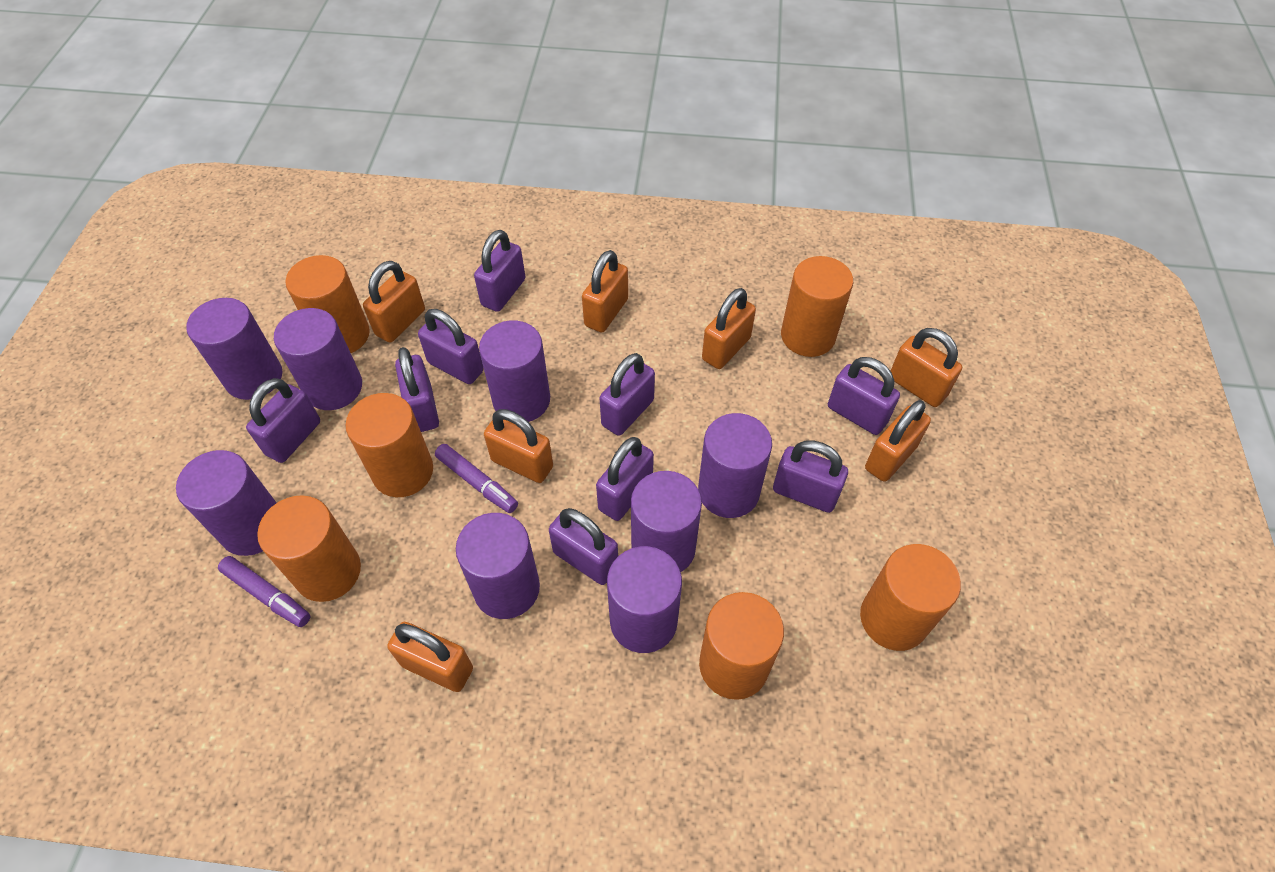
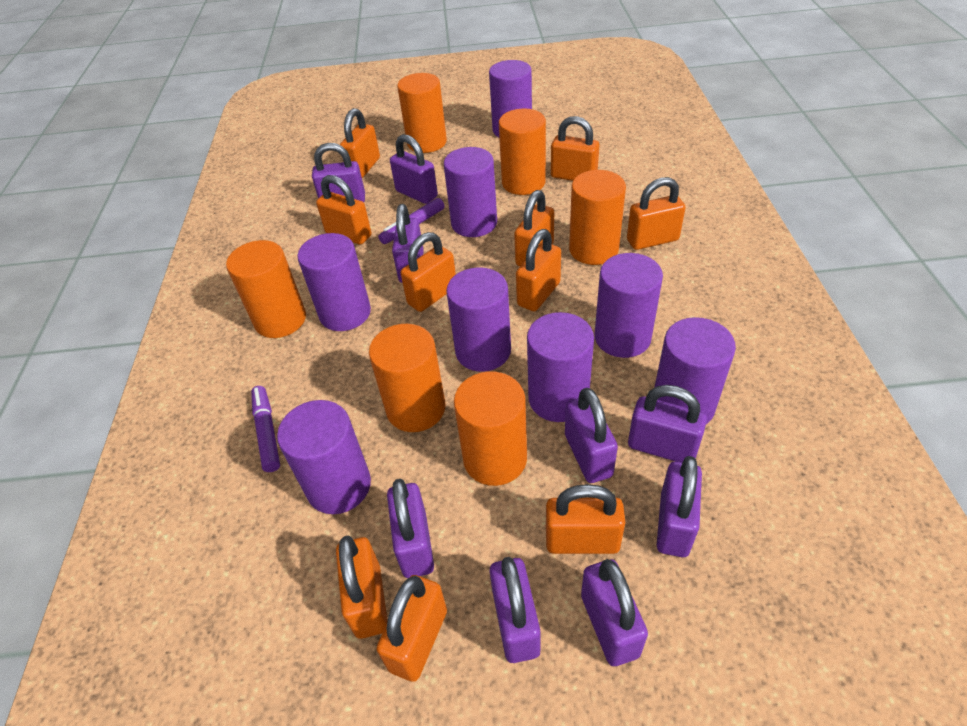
orange padlock: 7 -> 10

